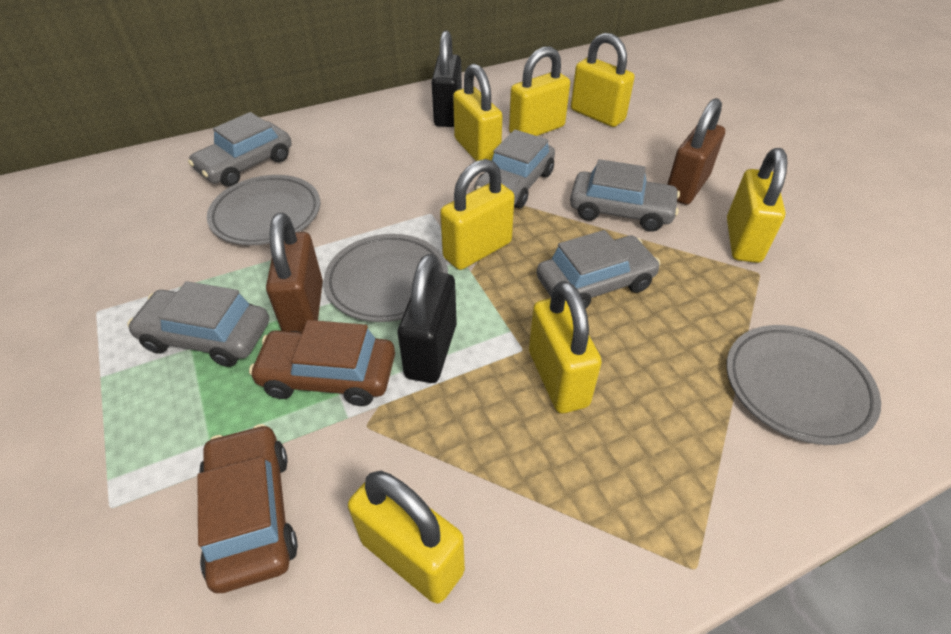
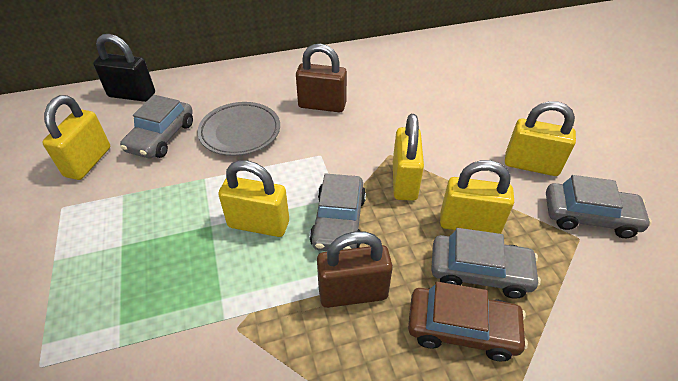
black padlock: 2 -> 1
brown car: 2 -> 1
grey car: 5 -> 4
grey plate: 3 -> 1
yellow padlock: 7 -> 5

